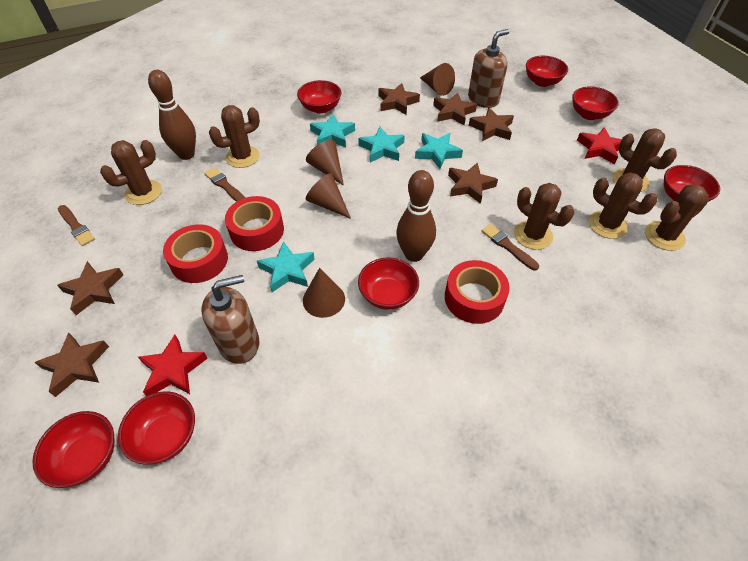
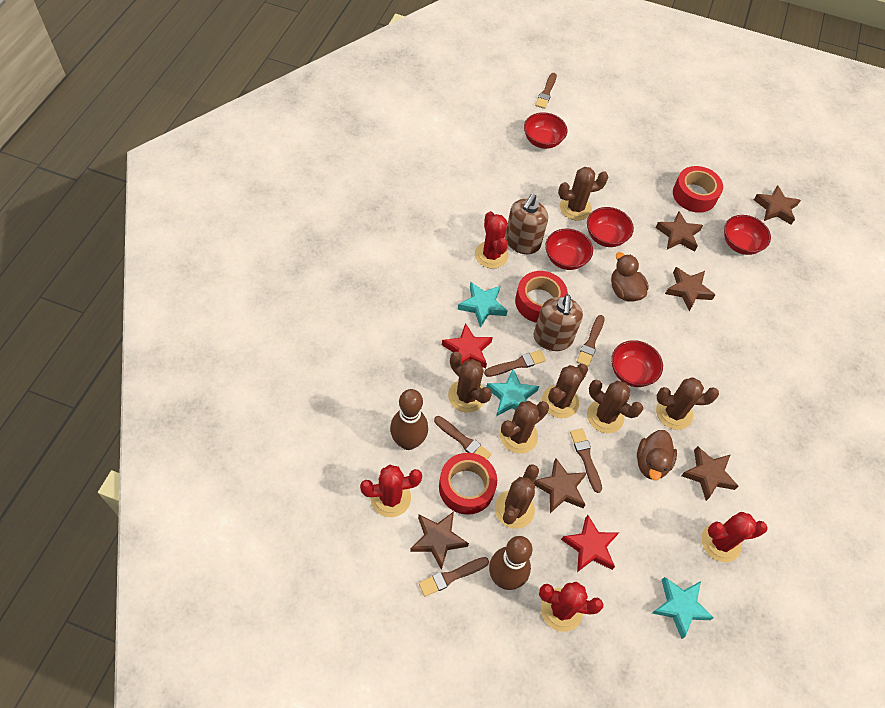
brown brush: 3 -> 6
brown cactus: 6 -> 7
brown cone: 4 -> 0
brown duck: 0 -> 2
red bowl: 7 -> 5
red cactus: 0 -> 4
turquoise star: 4 -> 3

